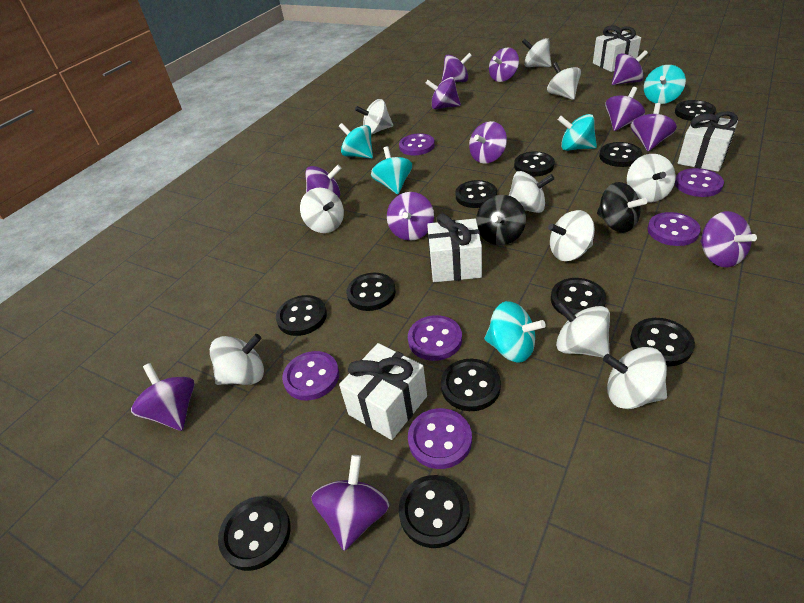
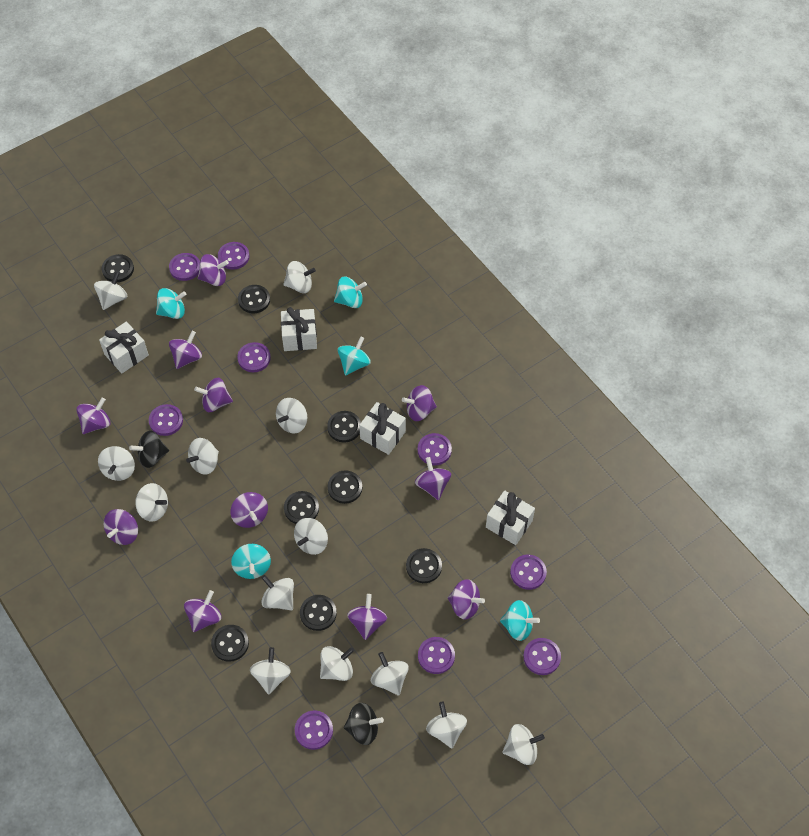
black button: 11 -> 8
purple button: 6 -> 9
purple spinning top: 12 -> 11
white spinning top: 10 -> 13

